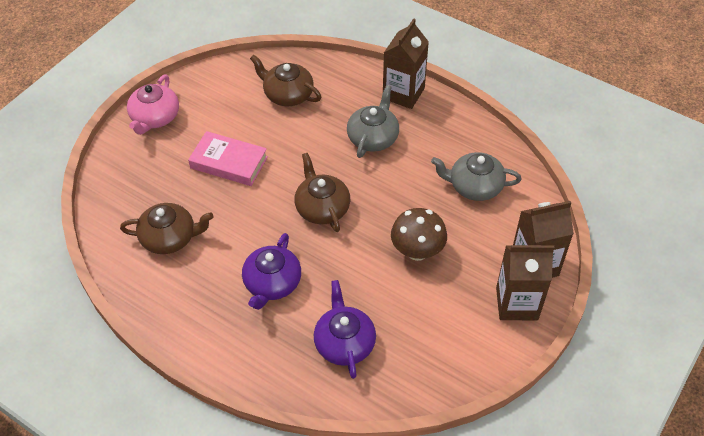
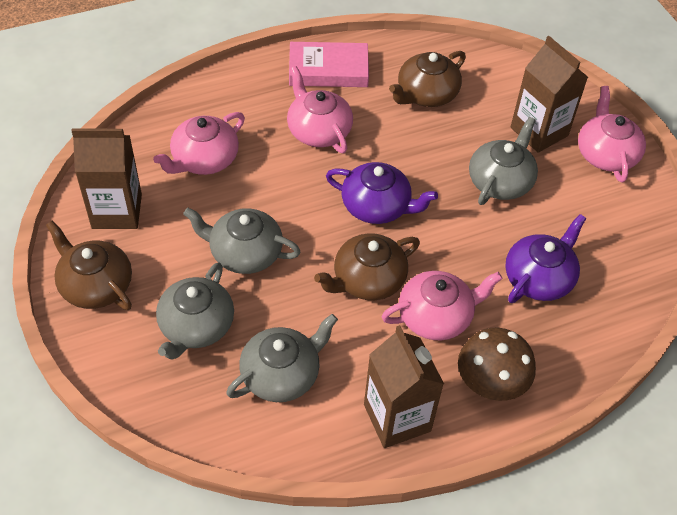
grey teapot: 2 -> 4
pink teapot: 1 -> 4

